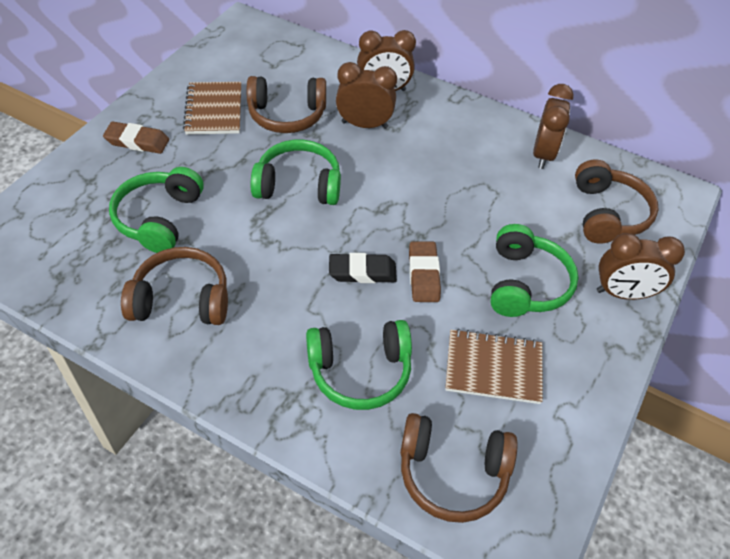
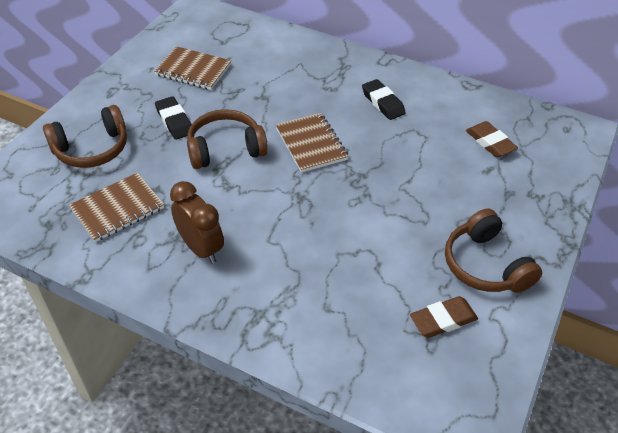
black eraser: 1 -> 2
brown clock: 4 -> 1
brown headphones: 4 -> 3
brown notebook: 2 -> 3
green headphones: 4 -> 0

